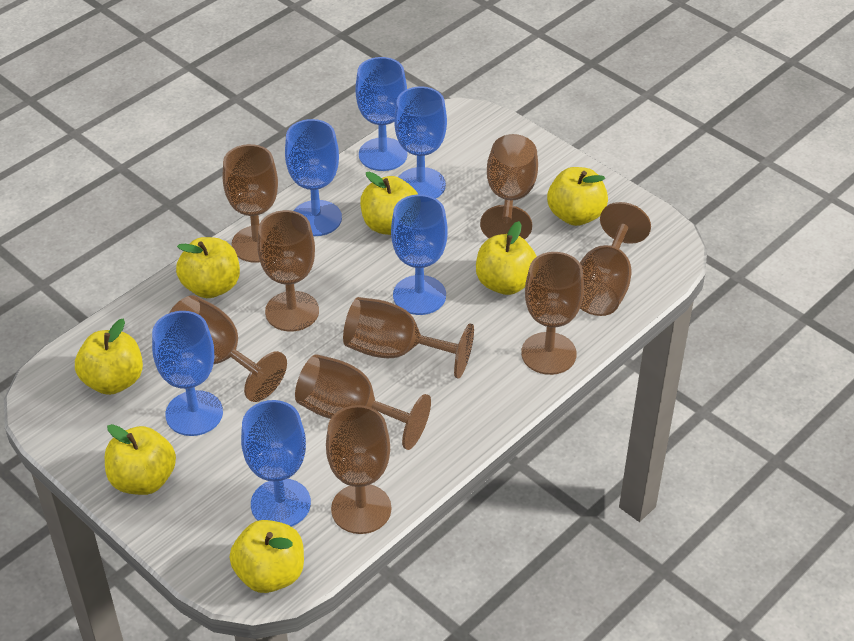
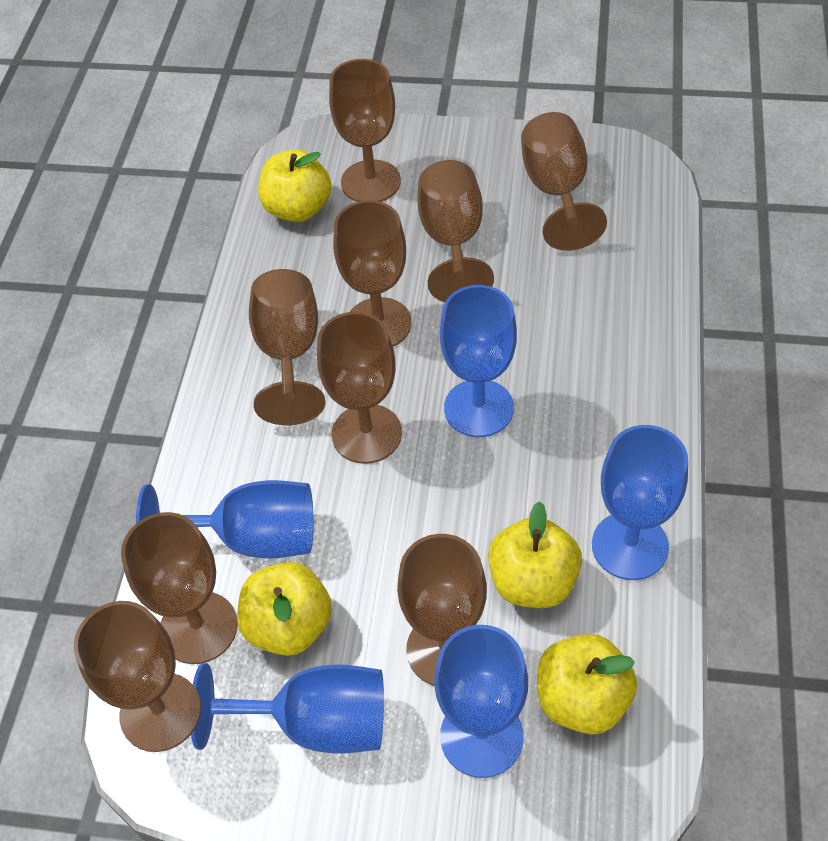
blue goblet: 6 -> 5
yellow apple: 7 -> 4

